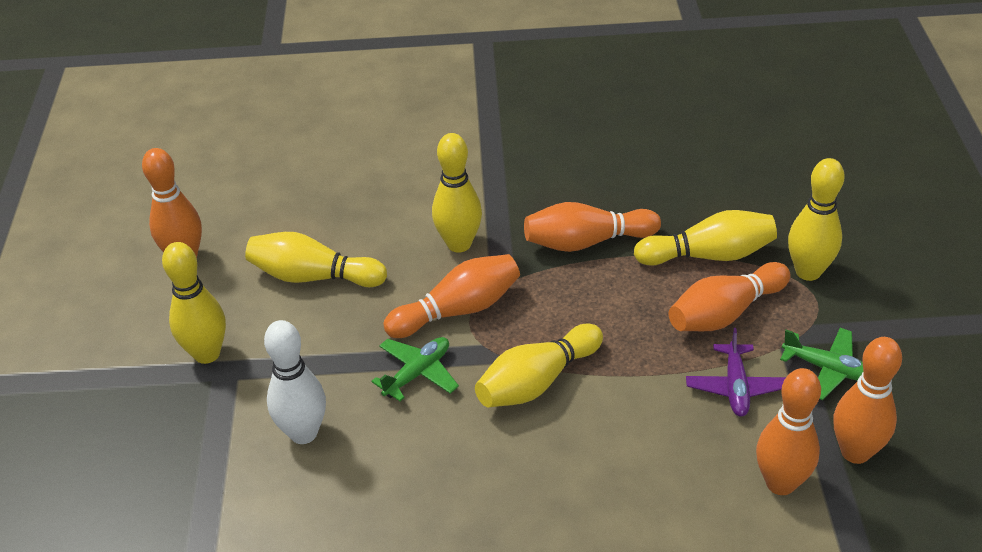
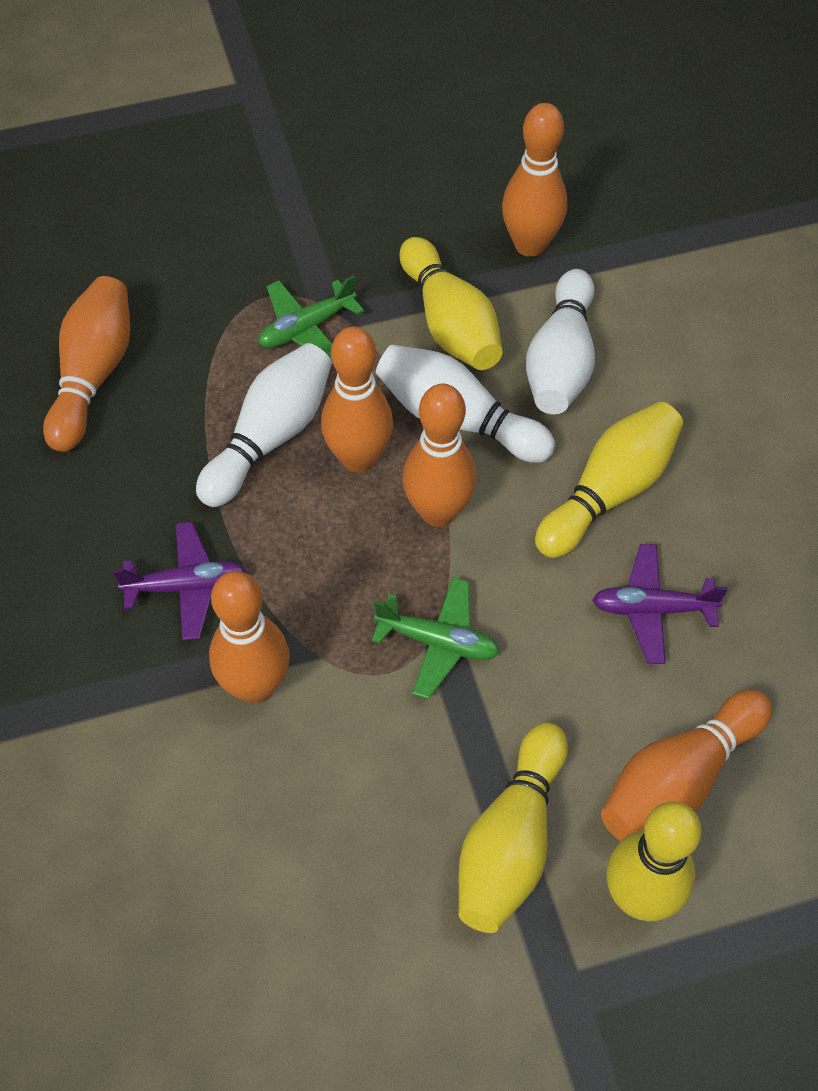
purple plane: 1 -> 2
white bowling pin: 1 -> 3
yellow bowling pin: 6 -> 4

